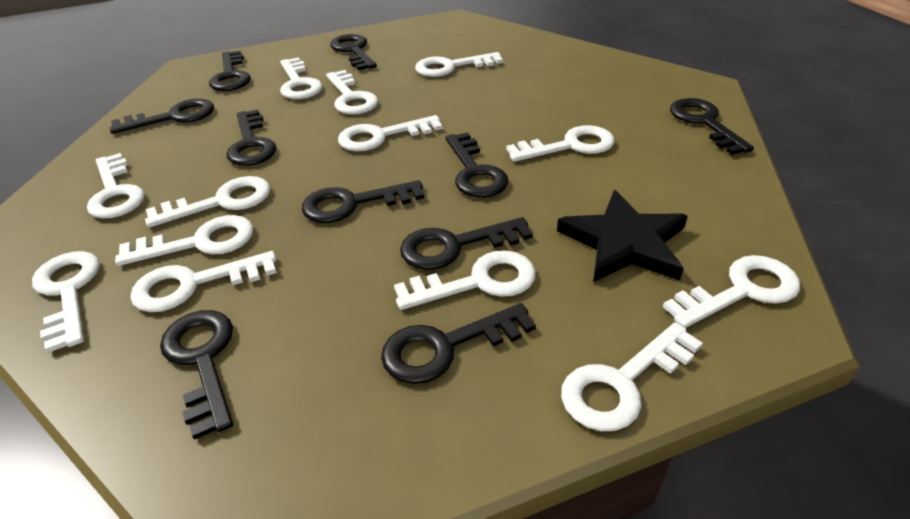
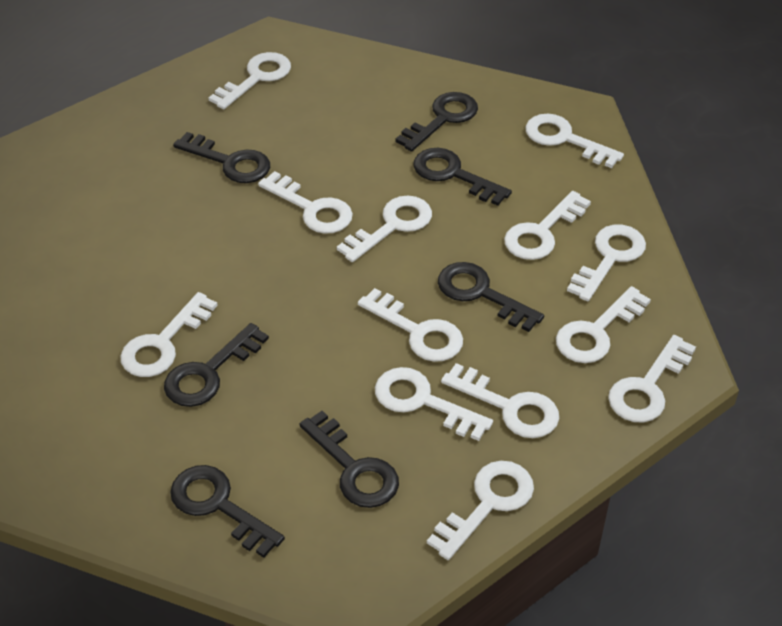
black key: 10 -> 7
black star: 1 -> 0

